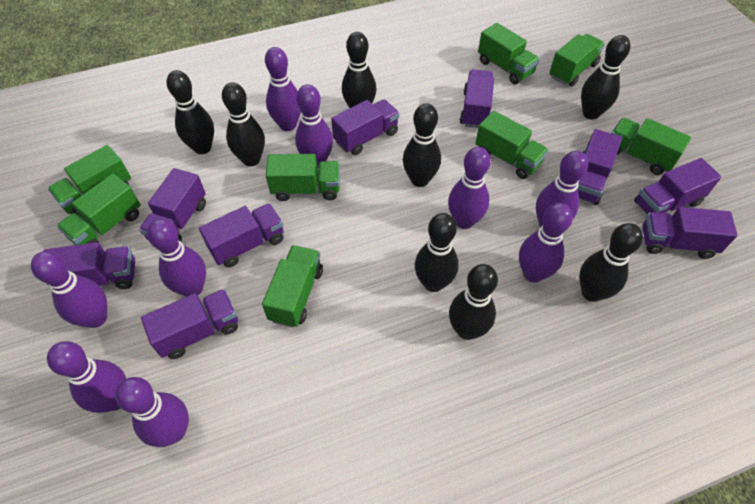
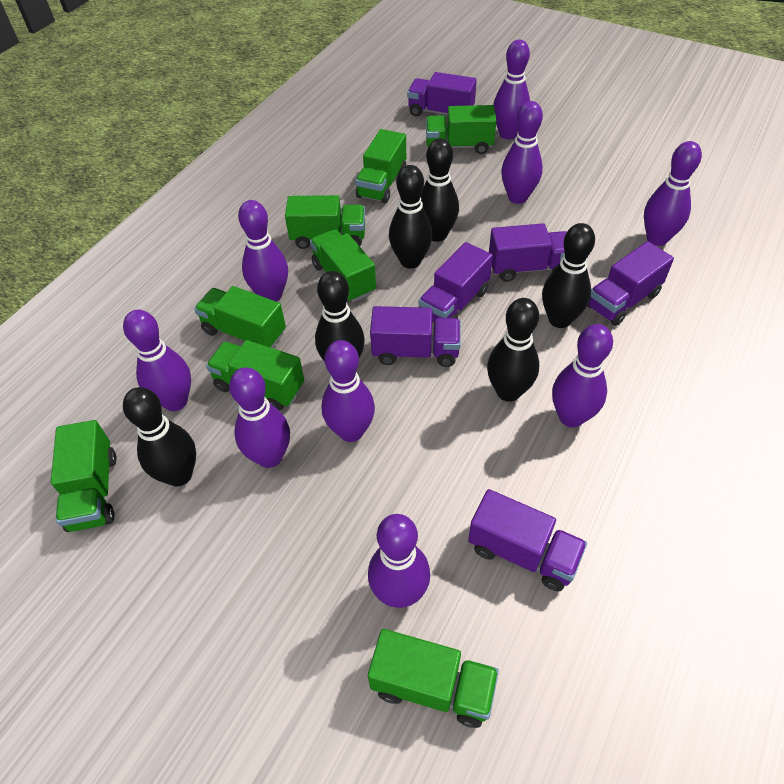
black bowling pin: 8 -> 6
purple truck: 9 -> 6

